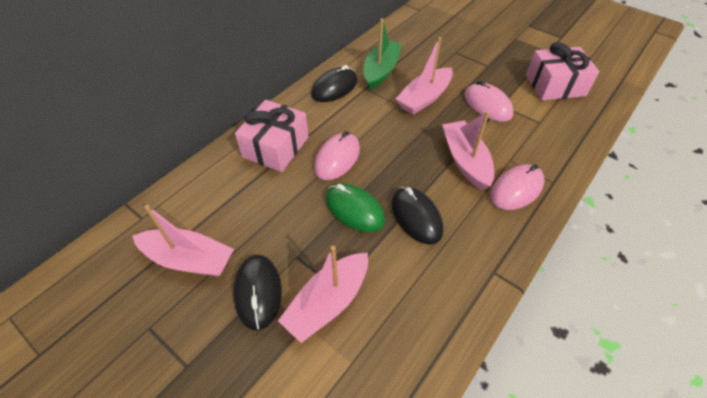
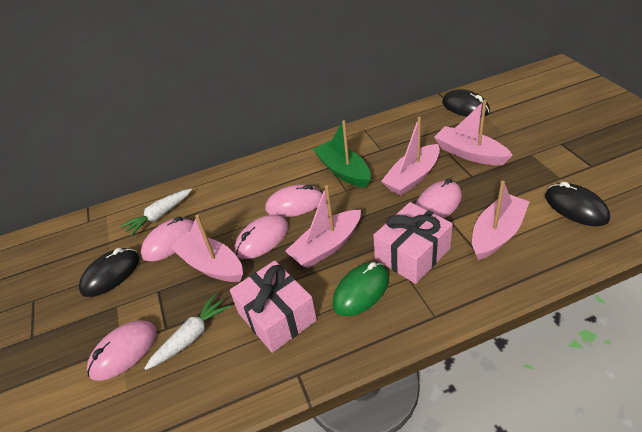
pink boat: 4 -> 5
pink mouse: 3 -> 5
white carrot: 0 -> 2

